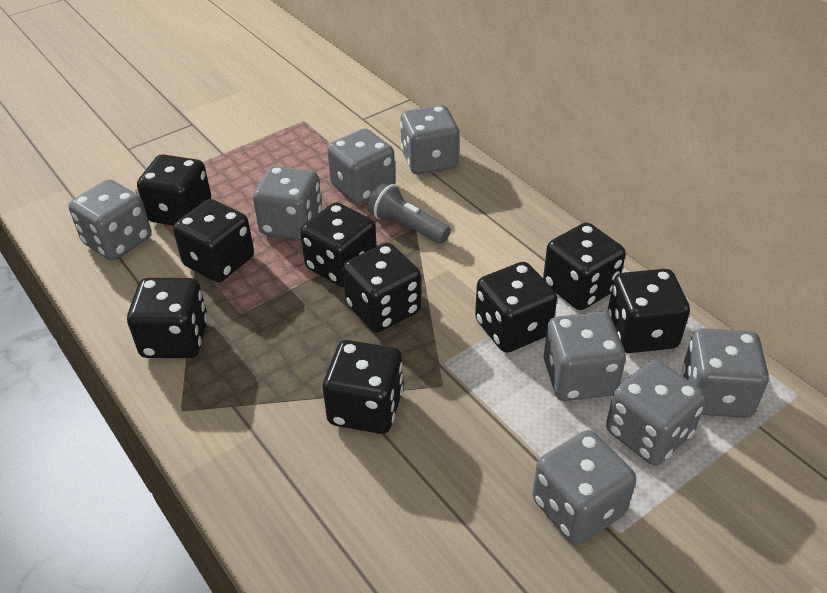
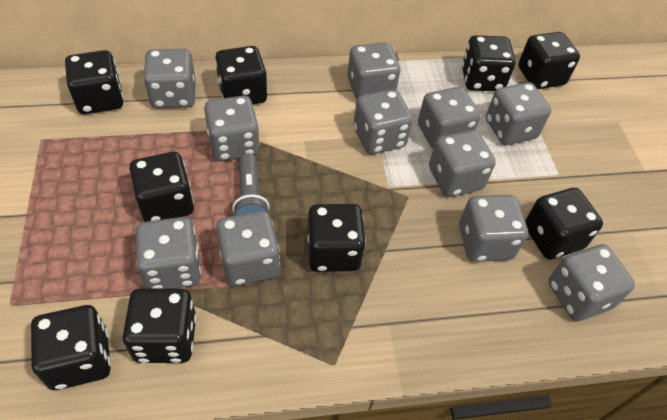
grey dice: 8 -> 11

